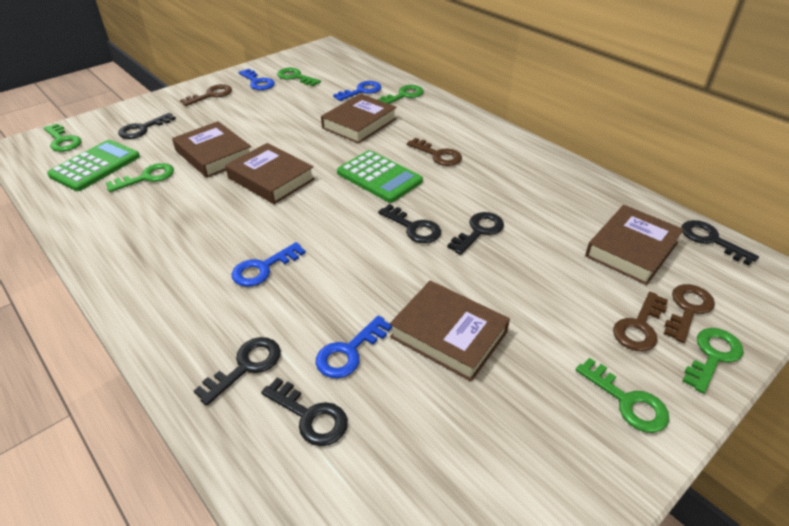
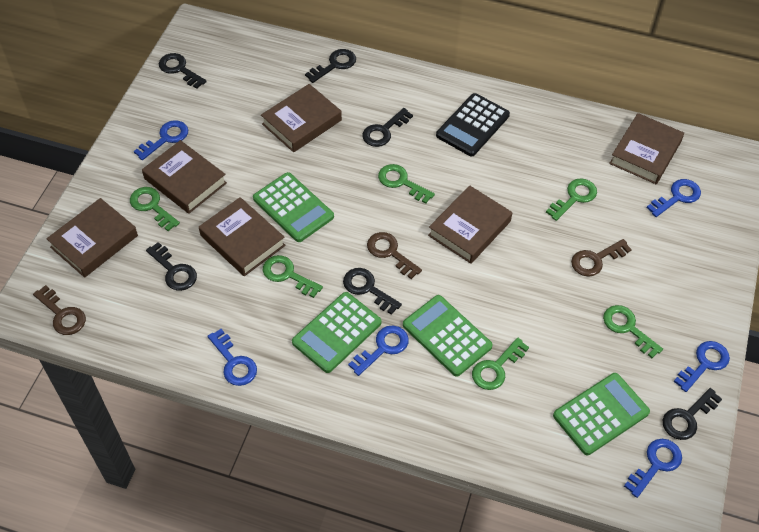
black calculator: 0 -> 1
blue key: 4 -> 6
brown book: 5 -> 6
brown key: 4 -> 3
green calculator: 2 -> 4

